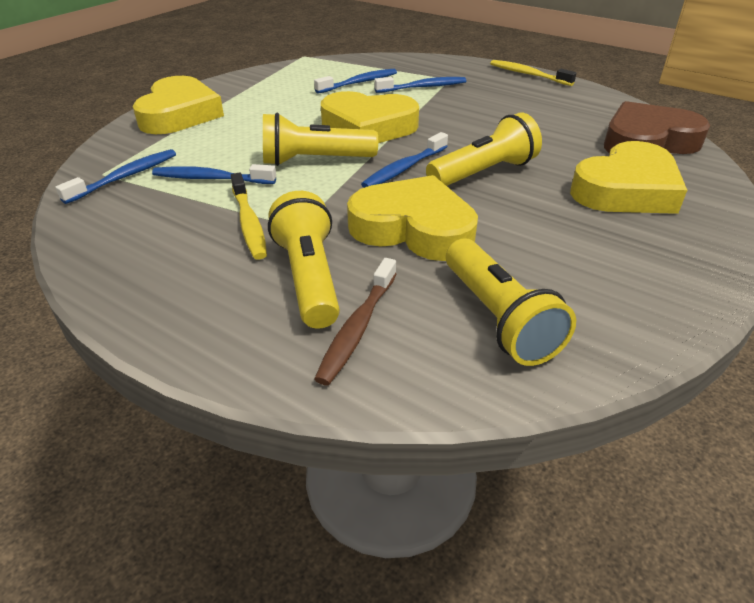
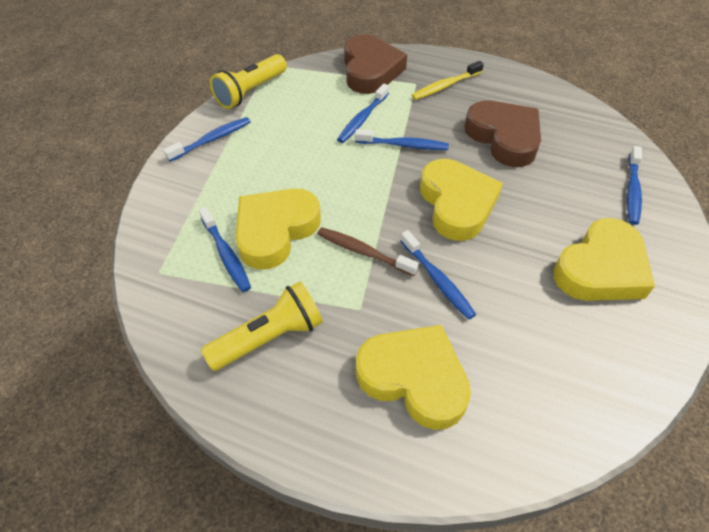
blue toothbrush: 5 -> 6
brown heart: 1 -> 2
yellow flashlight: 4 -> 2
yellow toothbrush: 2 -> 1

